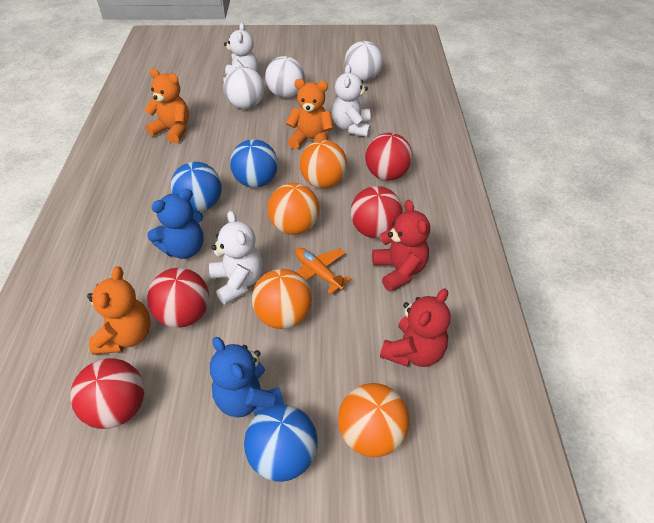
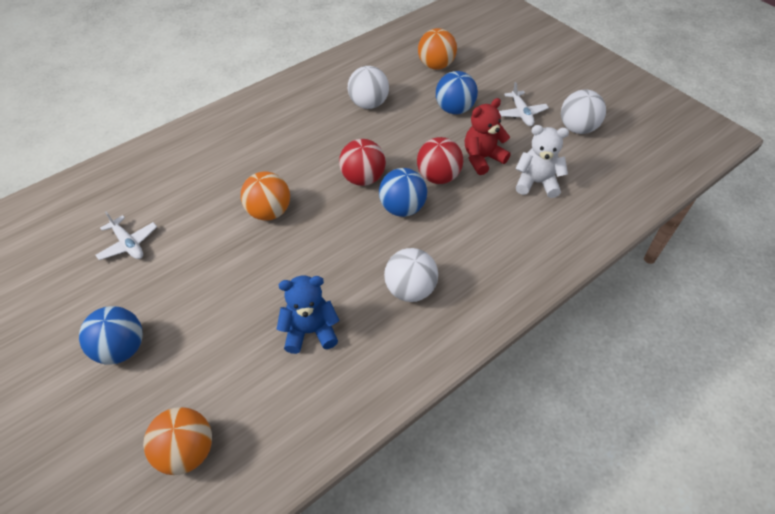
blue teddy bear: 2 -> 1
orange ball: 4 -> 3
orange plane: 1 -> 0
orange teddy bear: 3 -> 0
red ball: 4 -> 2
red teddy bear: 2 -> 1
white plane: 0 -> 2
white teddy bear: 3 -> 1

